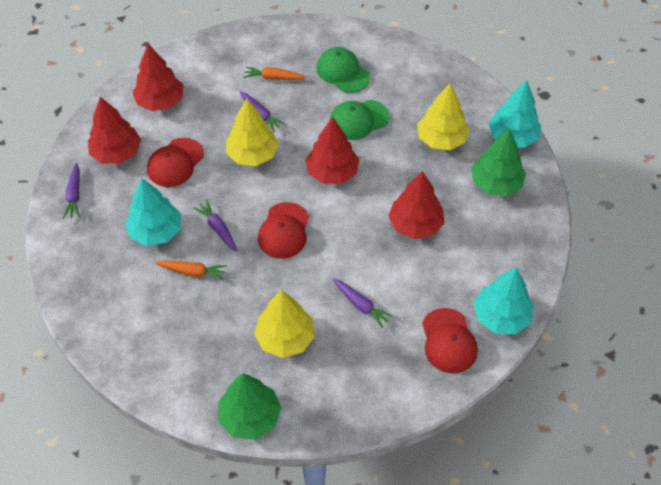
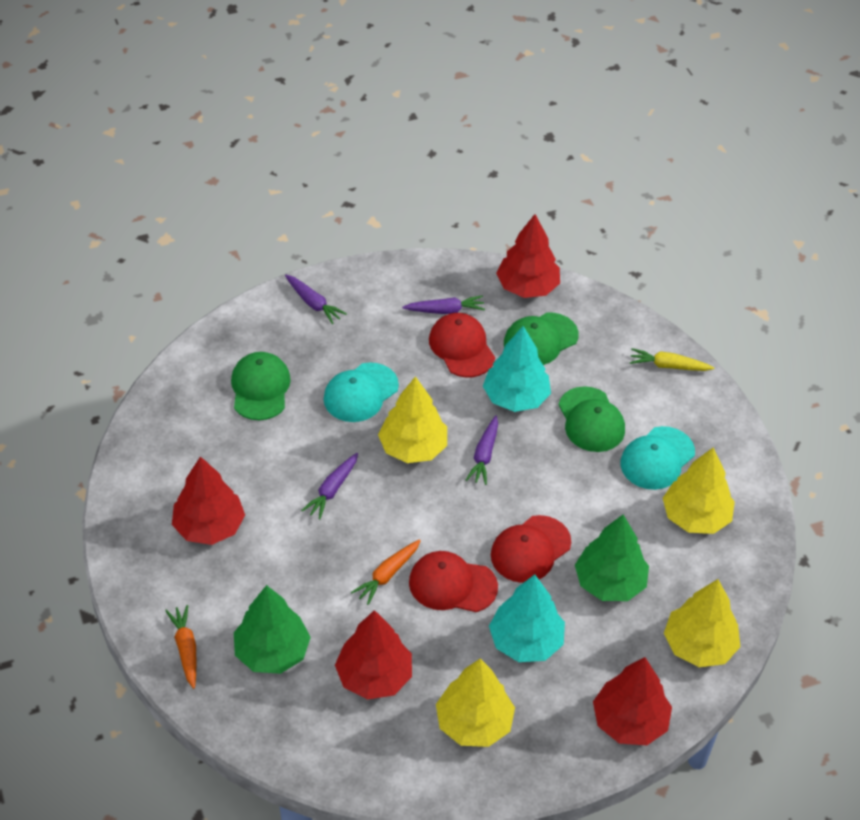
green cap: 2 -> 3
turquoise cap: 0 -> 2
turquoise tree: 3 -> 2
yellow carrot: 0 -> 1
yellow tree: 3 -> 4

